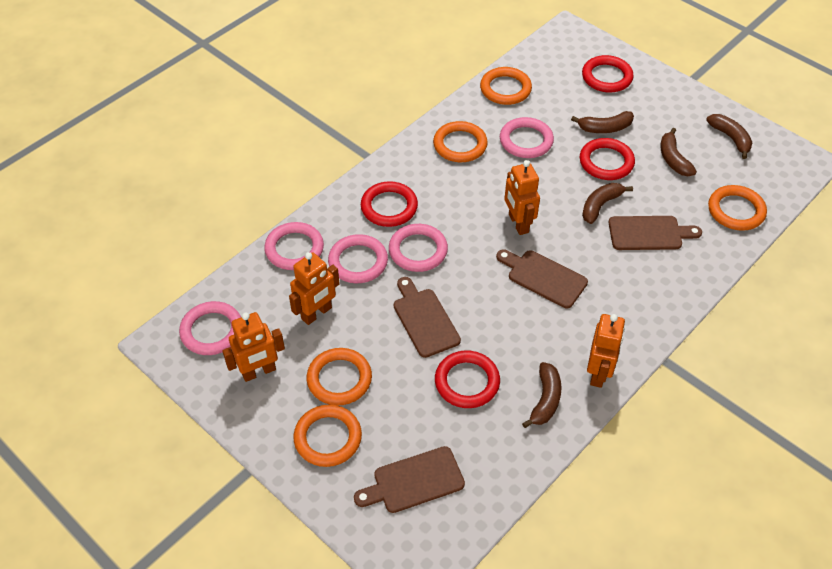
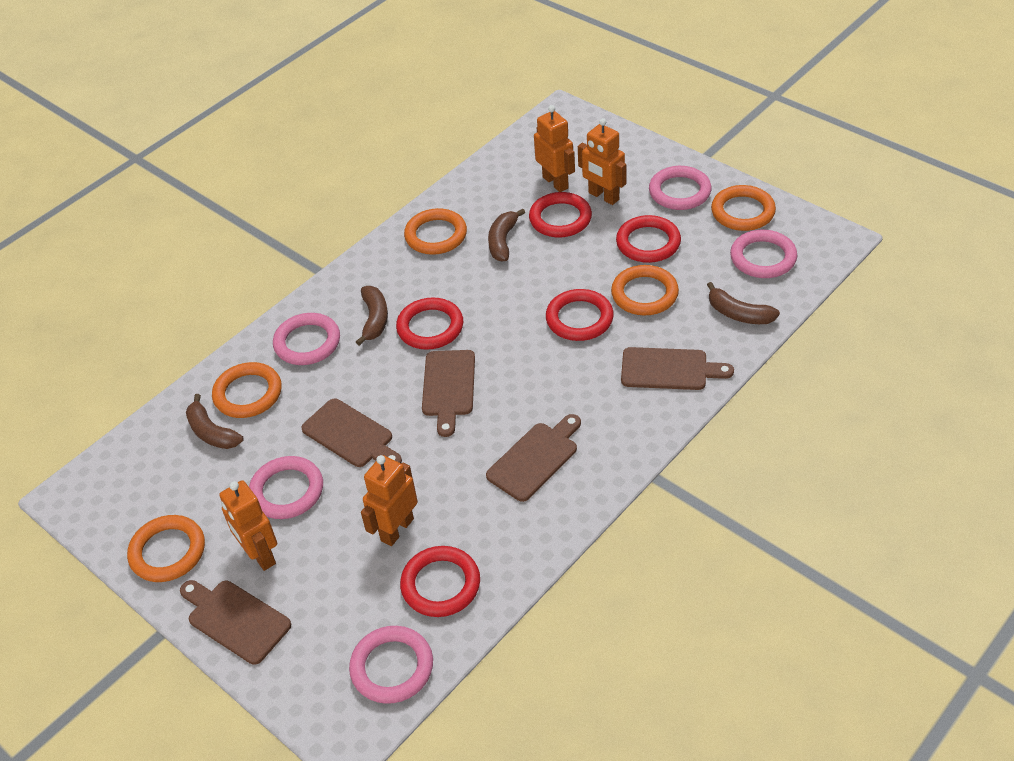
brown banana: 5 -> 4
brown cutting board: 4 -> 5
red ring: 4 -> 5

